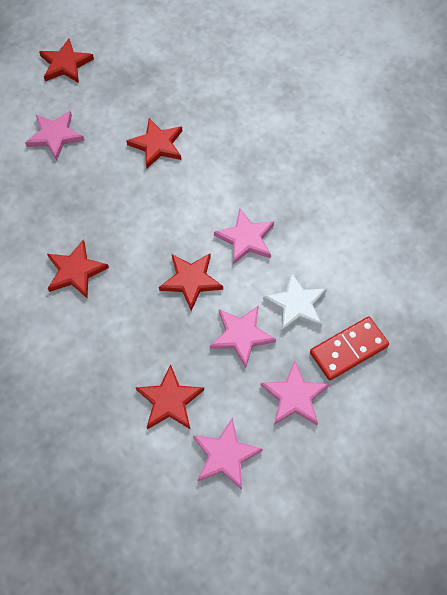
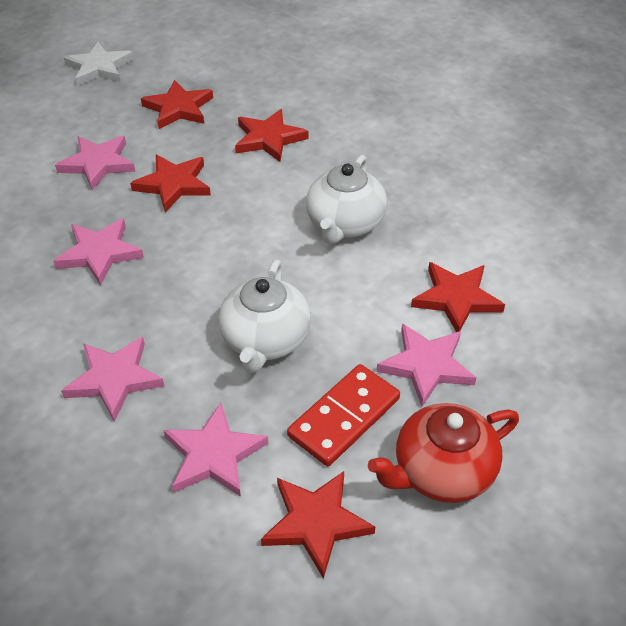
red teapot: 0 -> 1
white teapot: 0 -> 2

